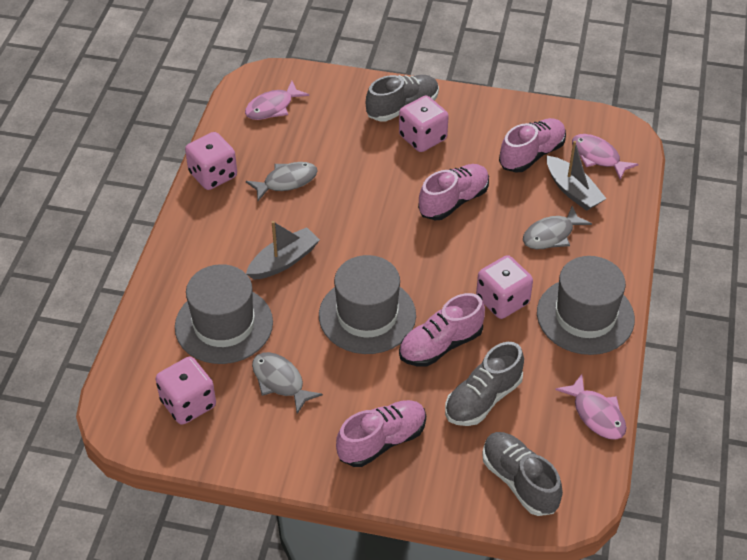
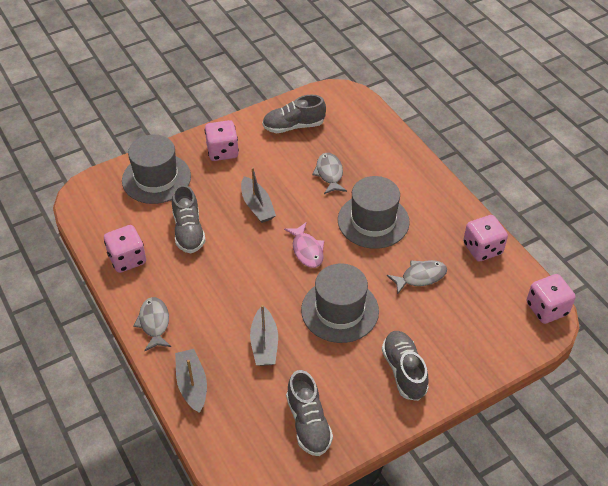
grey boat: 2 -> 3
grey shoe: 3 -> 4
pink fish: 3 -> 1
pink shoe: 4 -> 0

